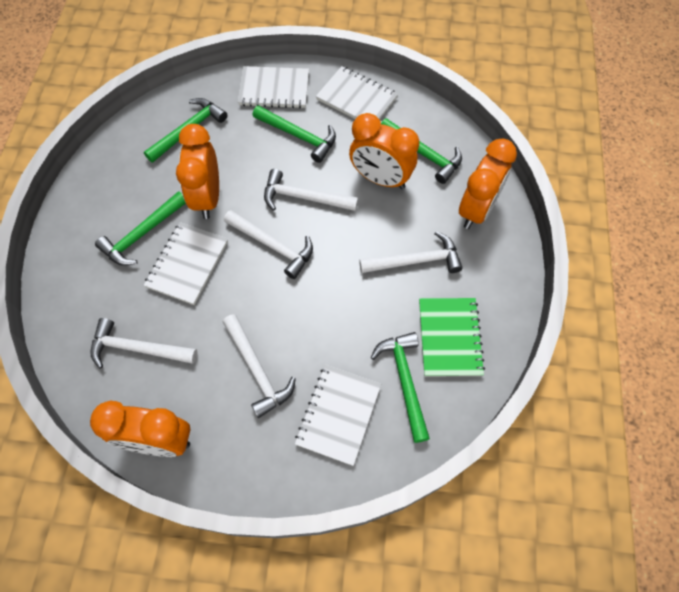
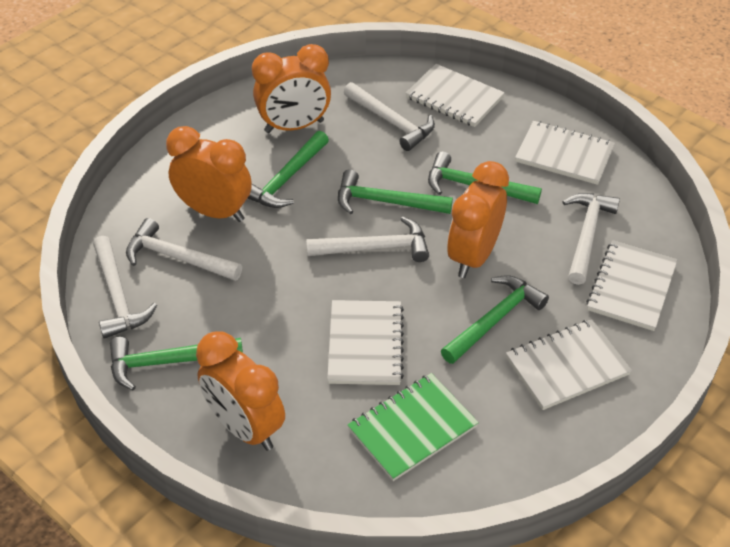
white notebook: 4 -> 5

